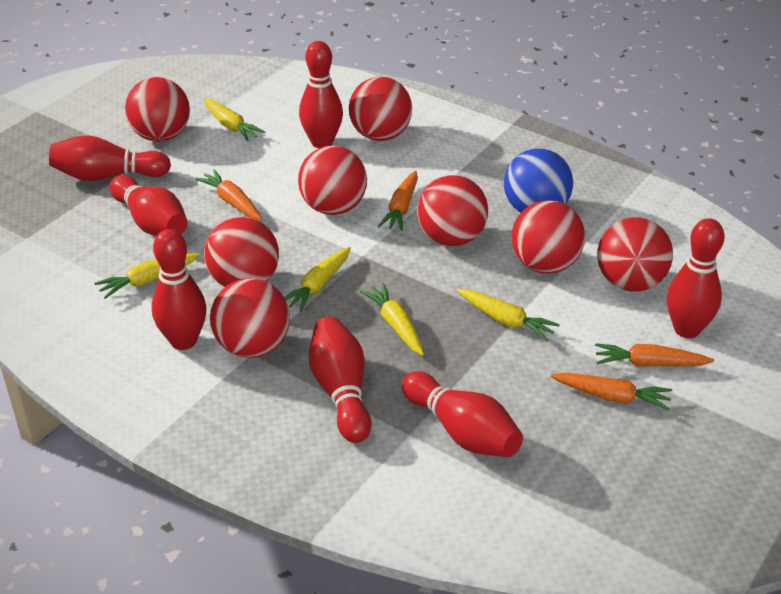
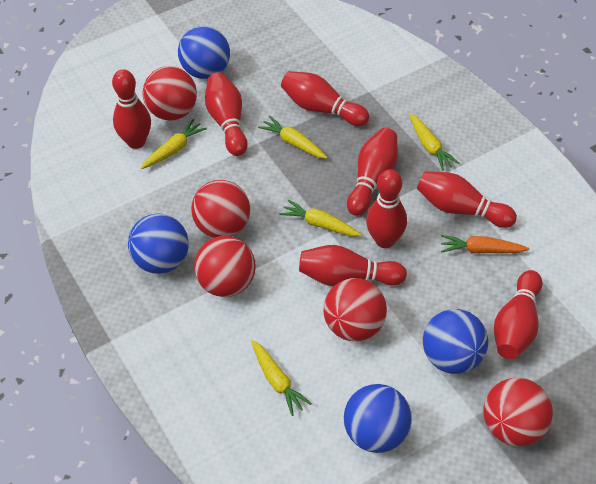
blue ball: 1 -> 4
orange carrot: 4 -> 1
red ball: 8 -> 5
red bowling pin: 7 -> 8

